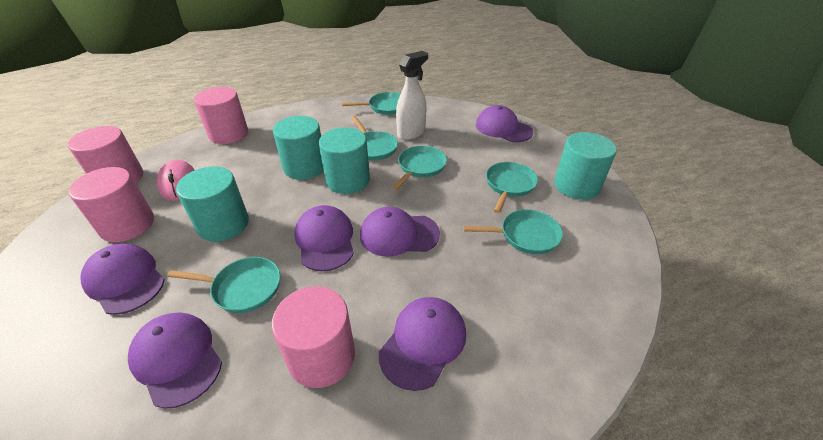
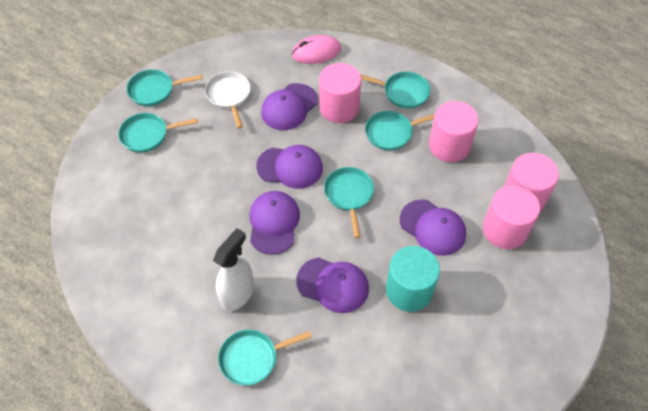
purple cap: 6 -> 5
turquoise cylinder: 4 -> 1
white pan: 0 -> 1

